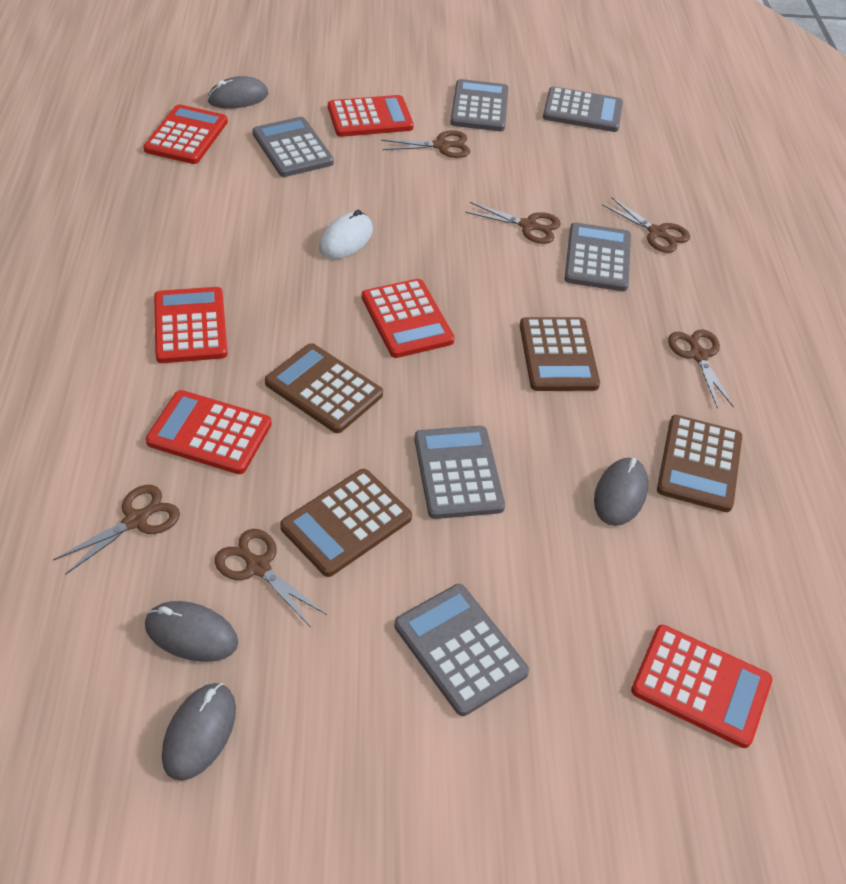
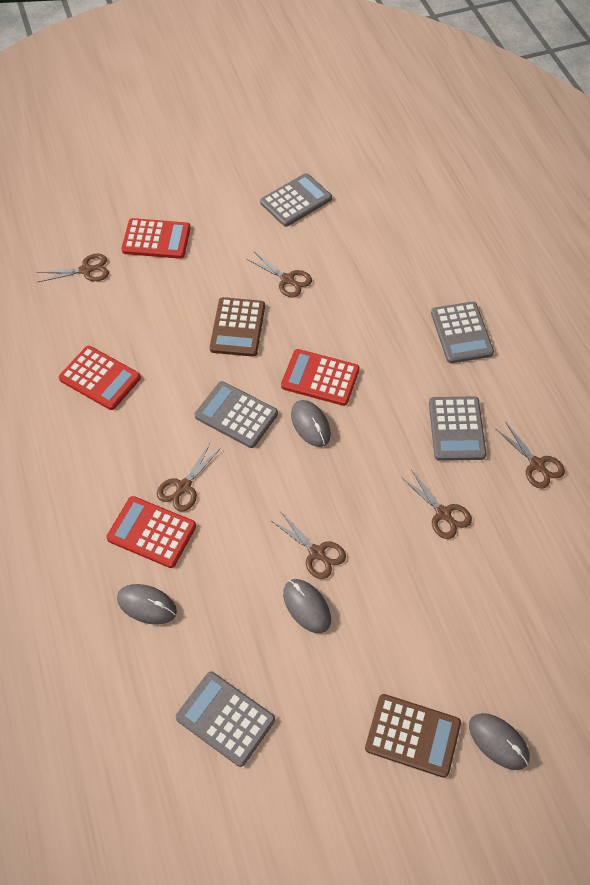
brown calculator: 4 -> 2
grey calculator: 6 -> 5
red calculator: 6 -> 4
white mouse: 1 -> 0

